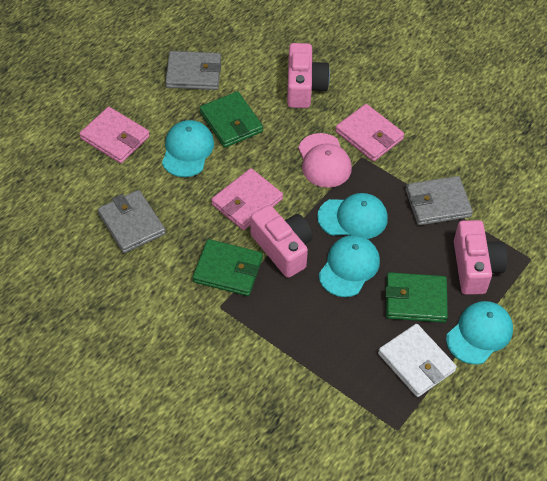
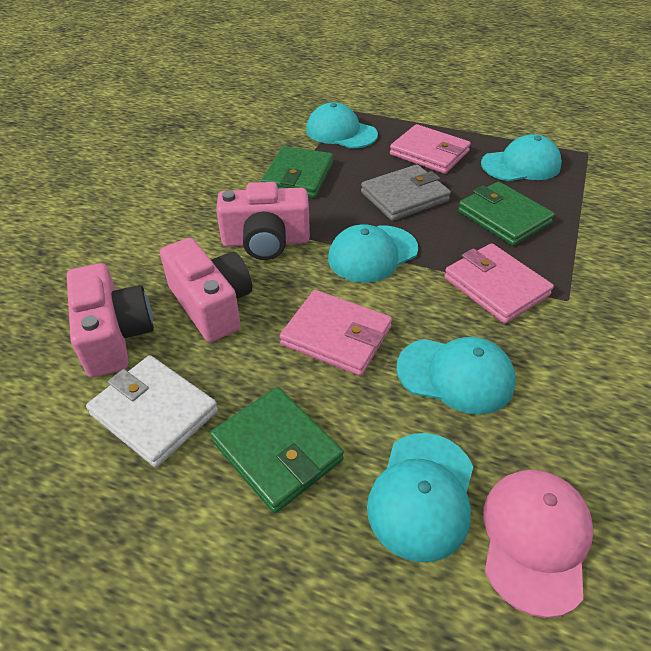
grey wallet: 3 -> 1
turquoise cap: 4 -> 5

